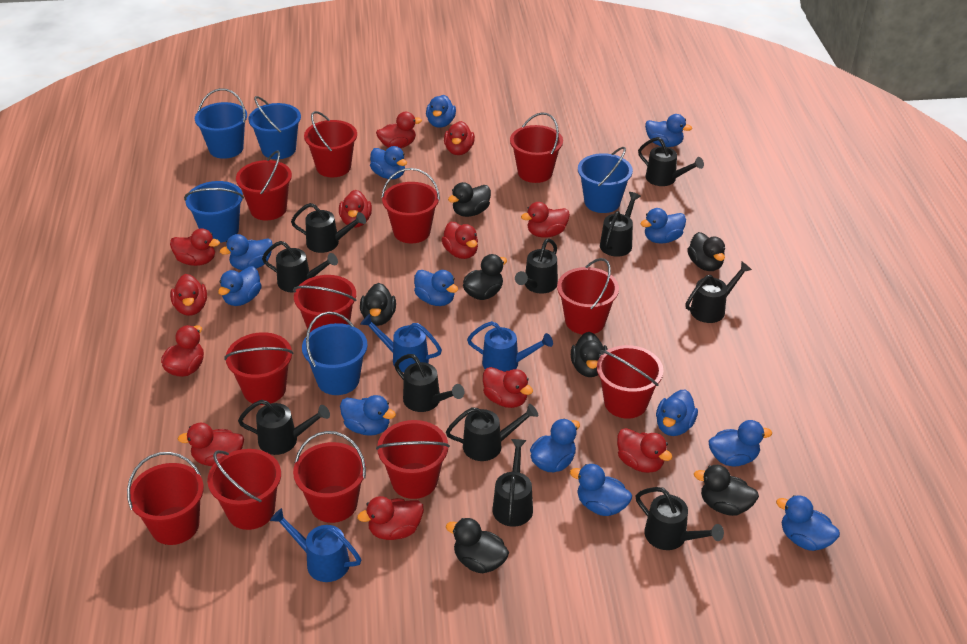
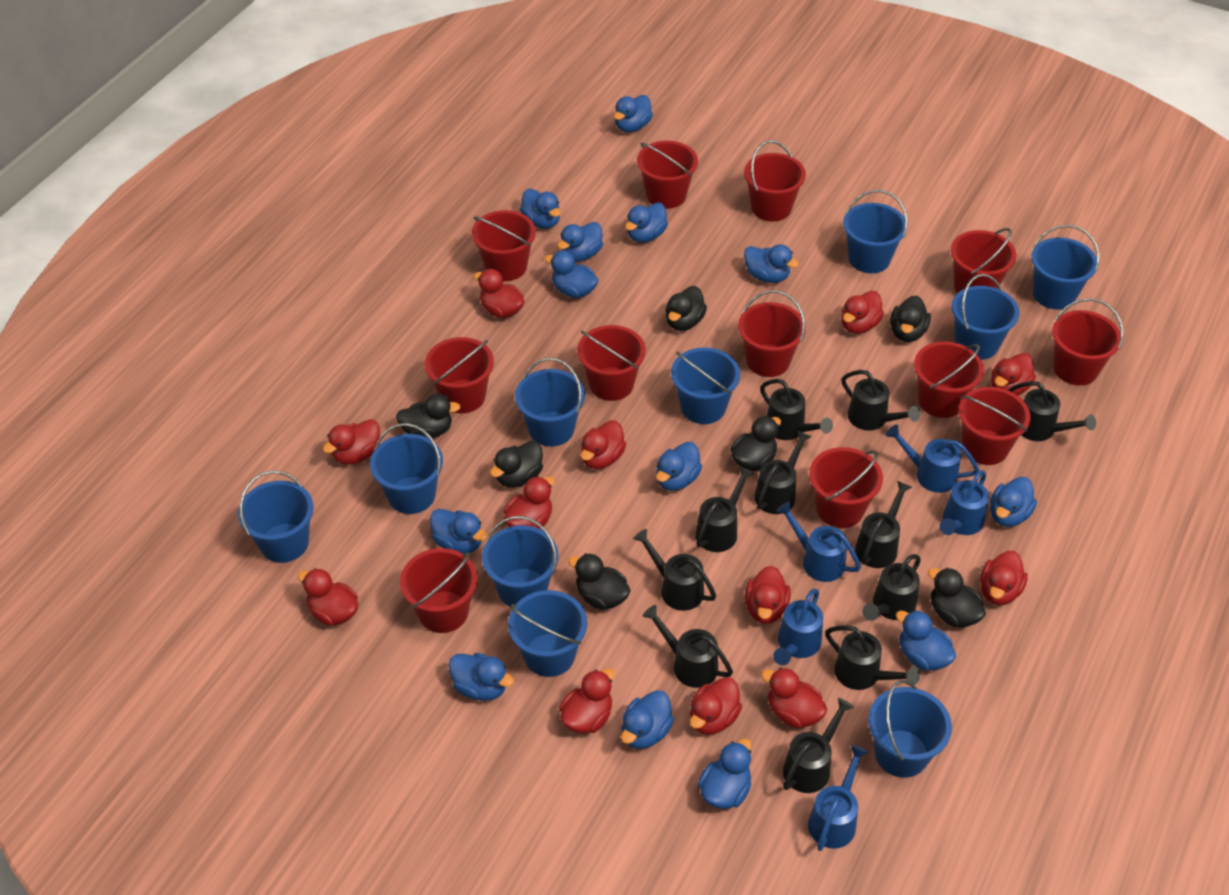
blue bucket: 5 -> 10
blue watering can: 3 -> 5

